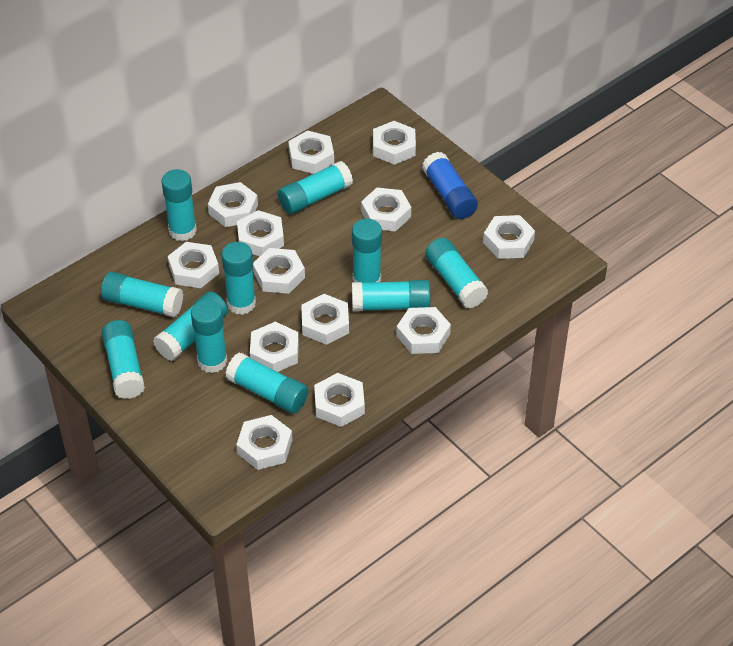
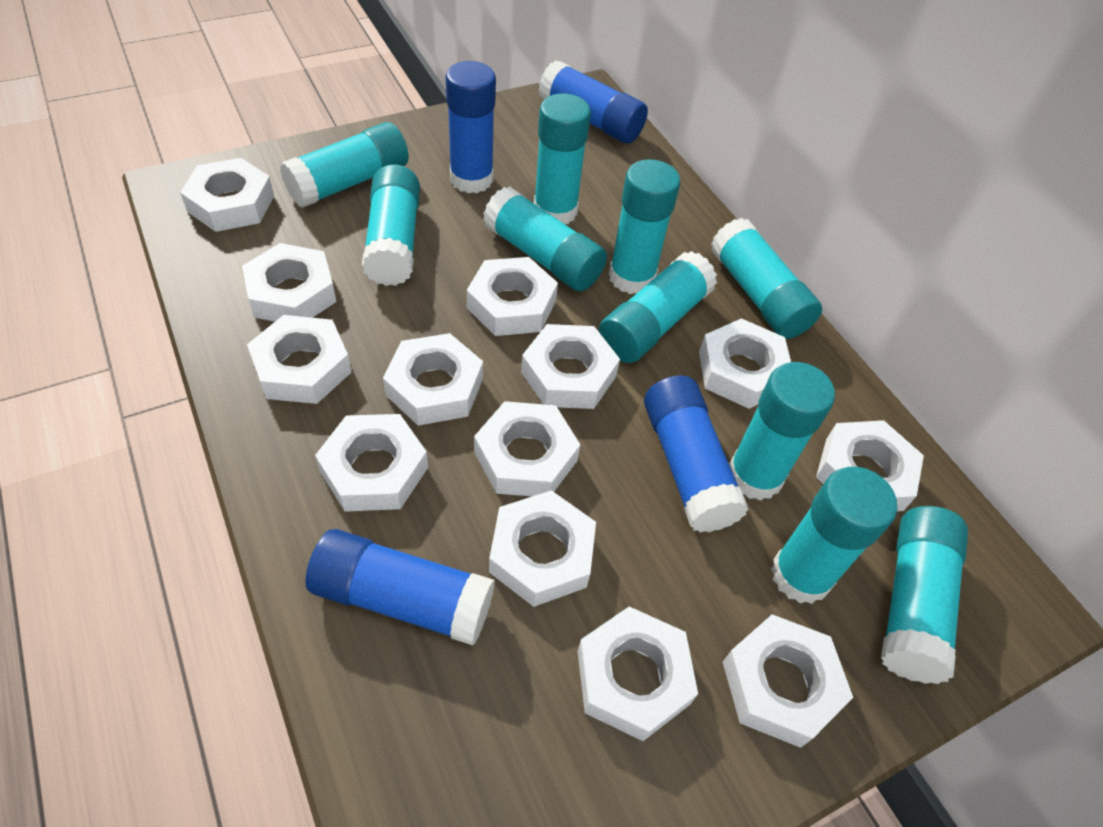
blue glue stick: 1 -> 4
turquoise glue stick: 11 -> 10

